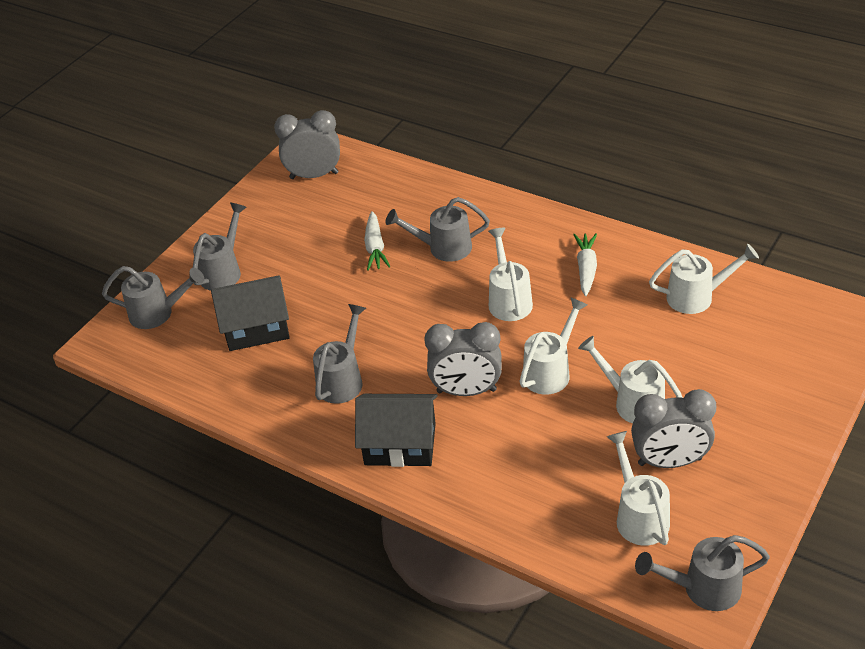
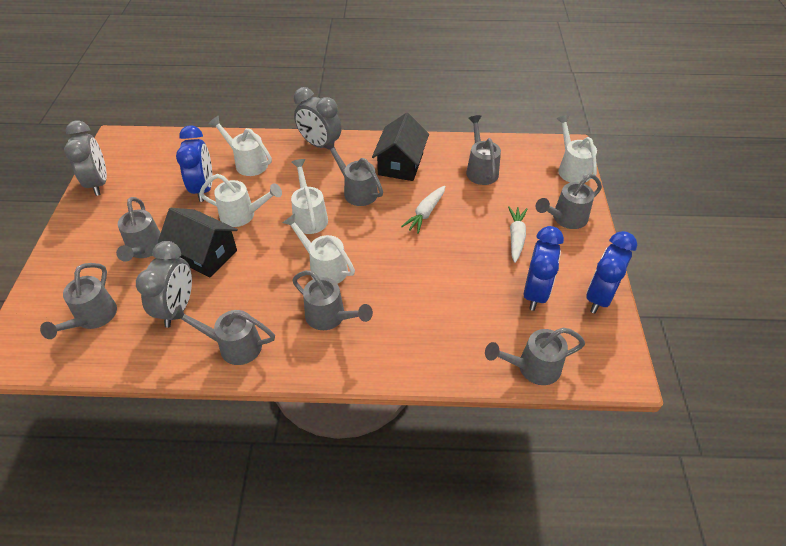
blue clock: 0 -> 3
grey watering can: 5 -> 8

